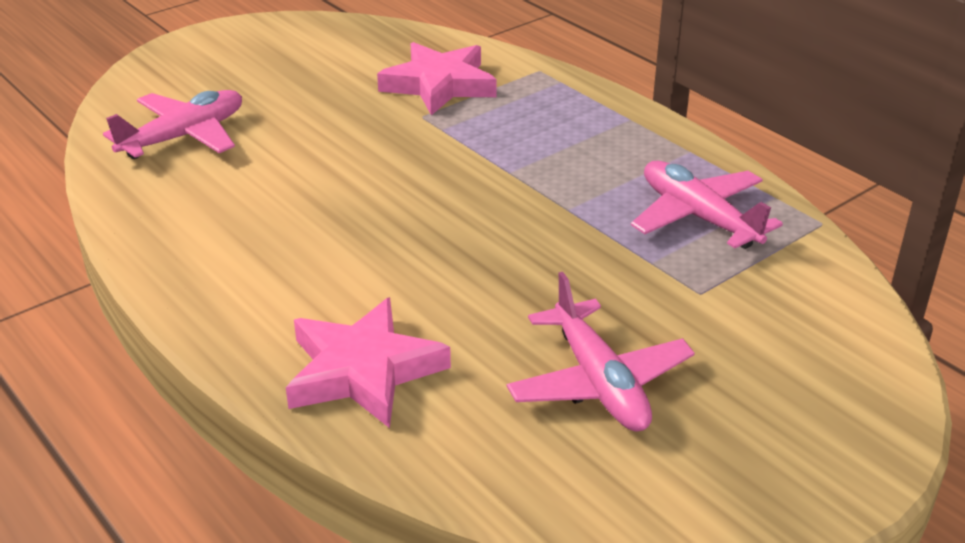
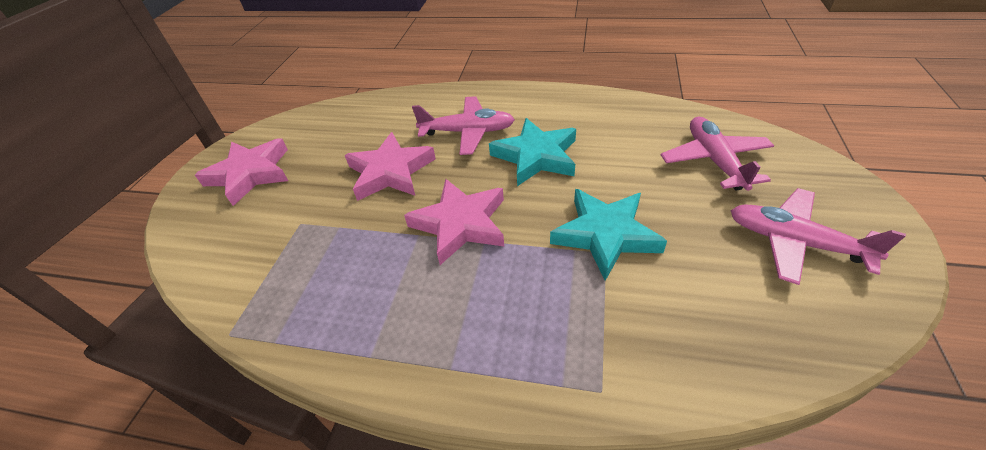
pink star: 2 -> 3
turquoise star: 0 -> 2

